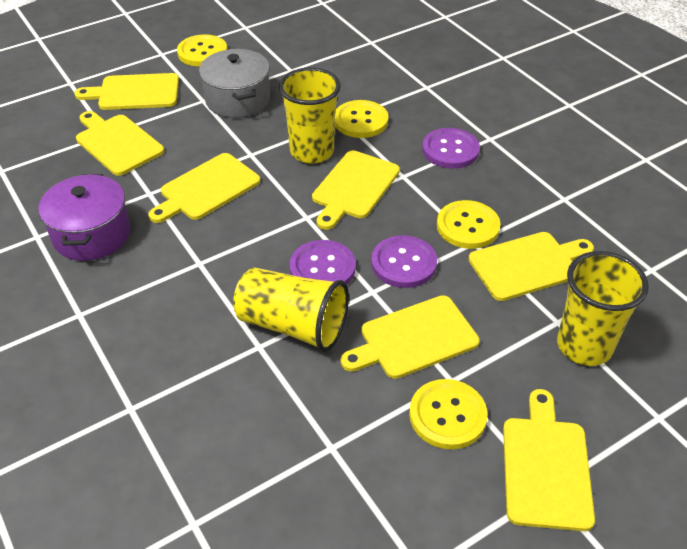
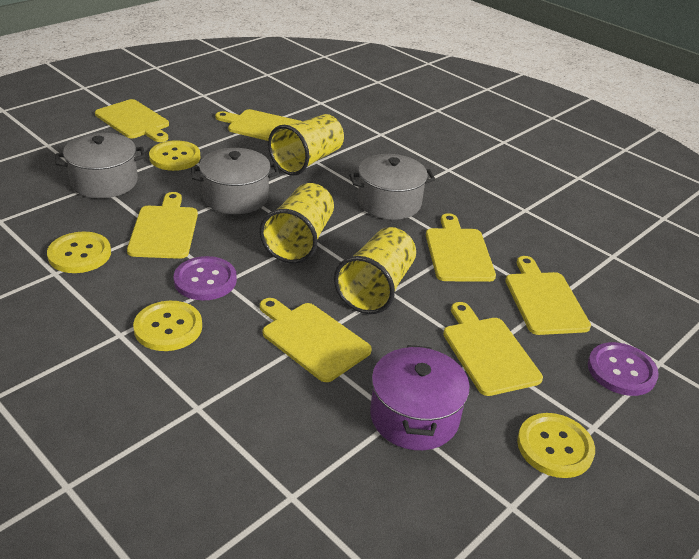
grey pot: 1 -> 3
purple button: 3 -> 2

